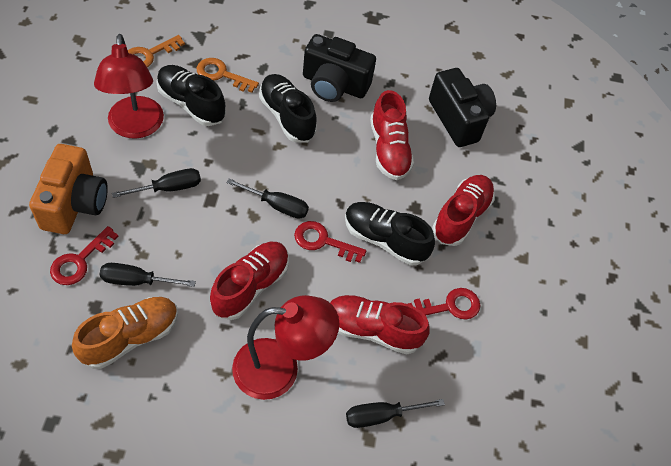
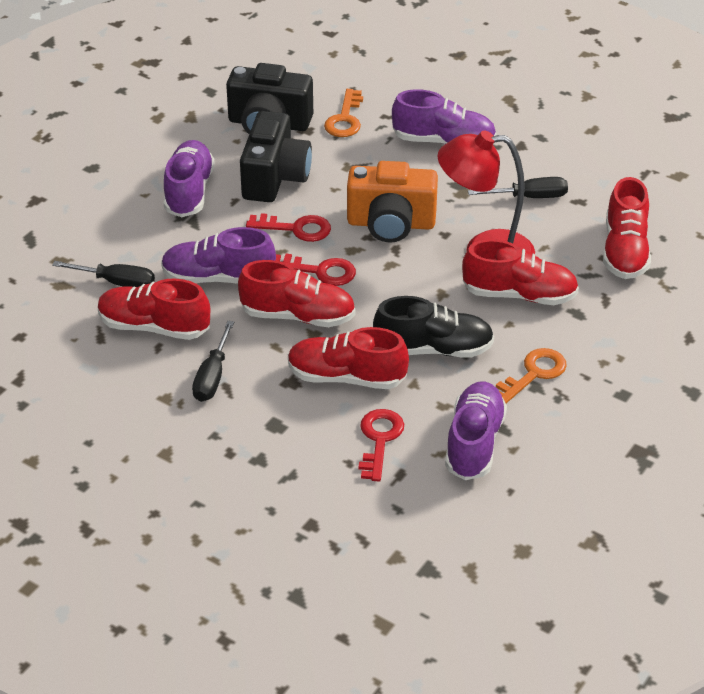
black screwdriver: 4 -> 3
black shoe: 3 -> 1
orange shoe: 1 -> 0
purple shoe: 0 -> 4
red lamp: 2 -> 1
red shoe: 4 -> 5

